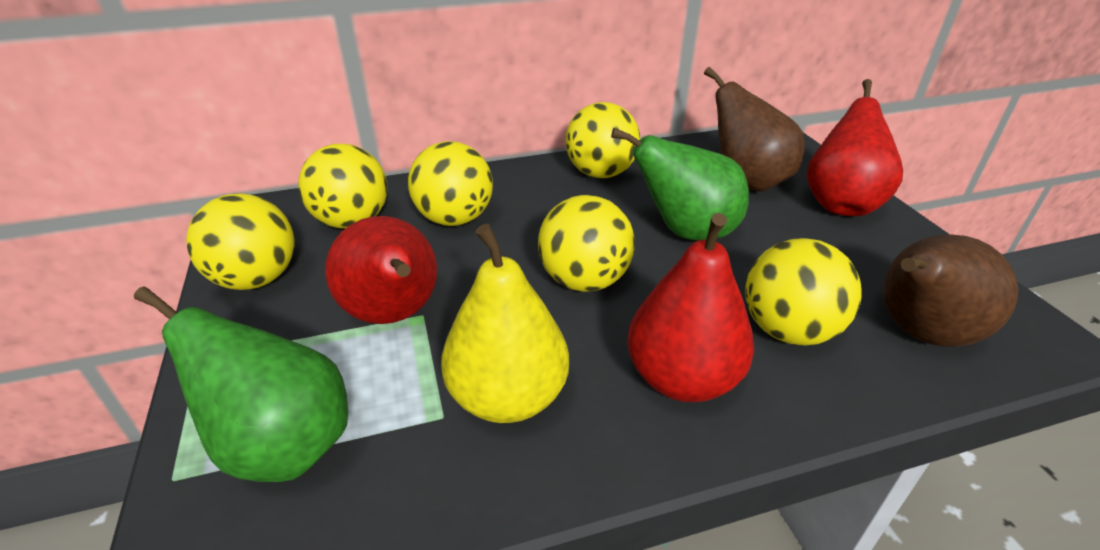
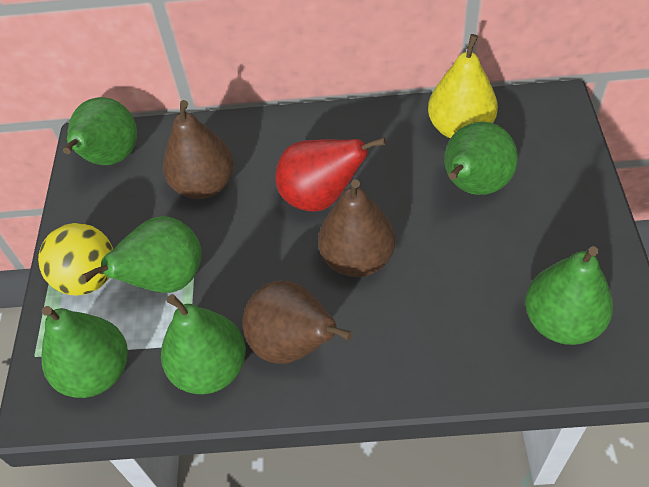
brown pear: 2 -> 3
green pear: 2 -> 6
red pear: 3 -> 1
yellow ball: 6 -> 1

